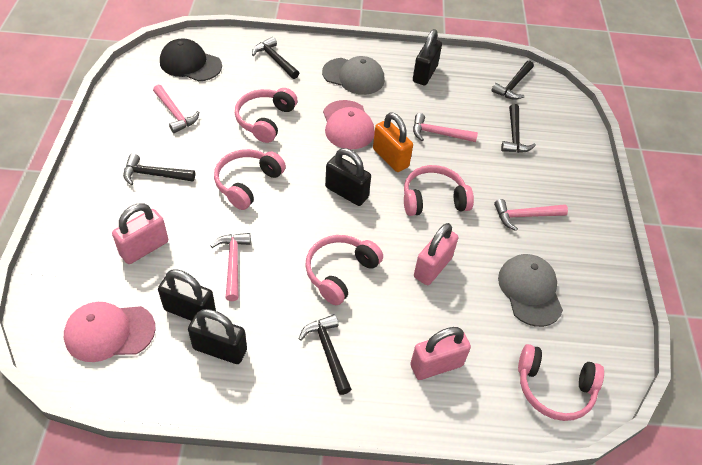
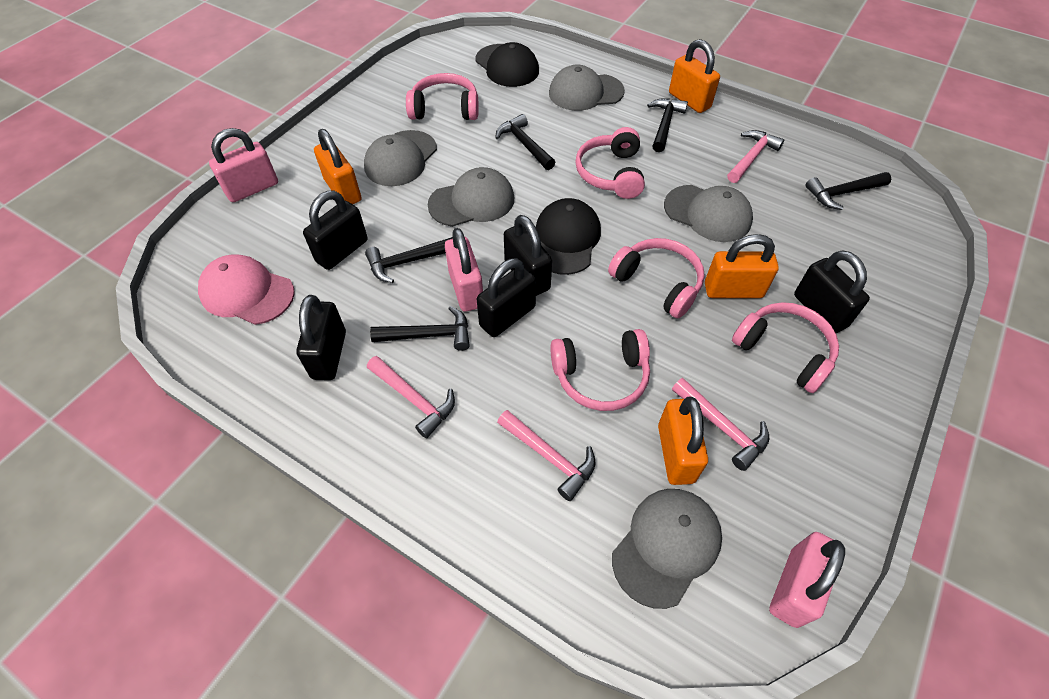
black cap: 1 -> 2
black padlock: 4 -> 5
grey cap: 2 -> 5
orange padlock: 1 -> 4
pink cap: 2 -> 1

